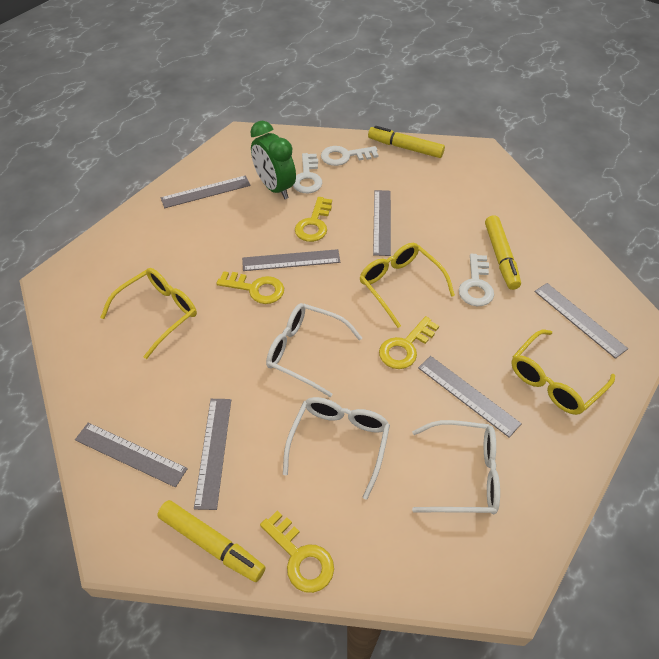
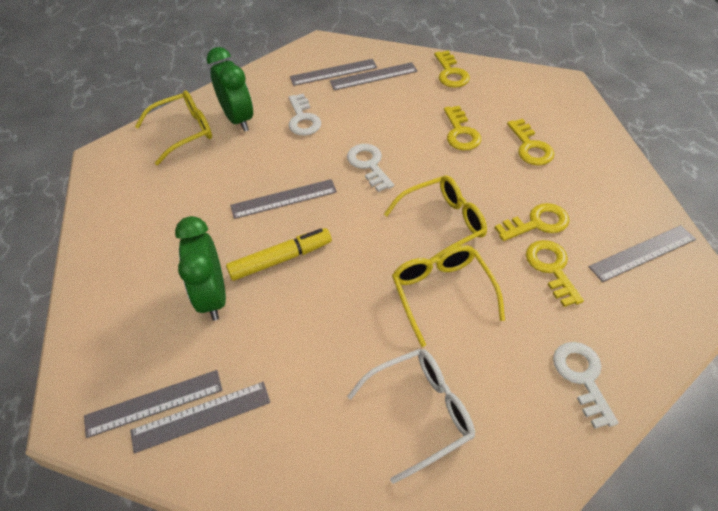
green clock: 1 -> 2
grey ruler: 7 -> 6
white glasses: 3 -> 1
yellow key: 4 -> 5
yellow marker: 3 -> 1

